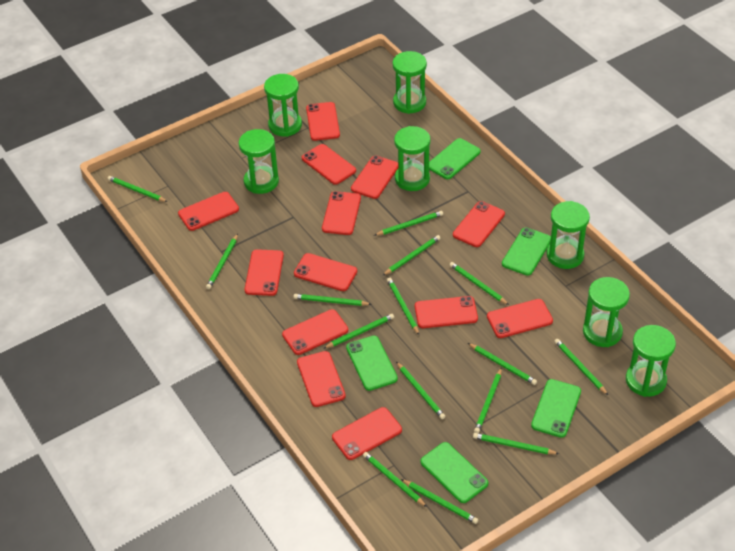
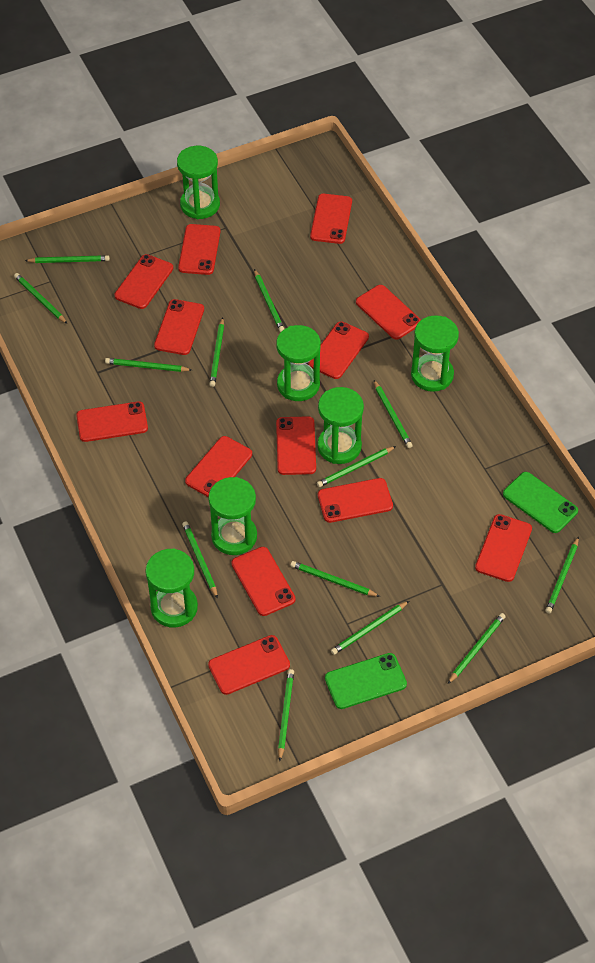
green hourglass: 7 -> 6
green pencil: 15 -> 13
green phone: 5 -> 2

